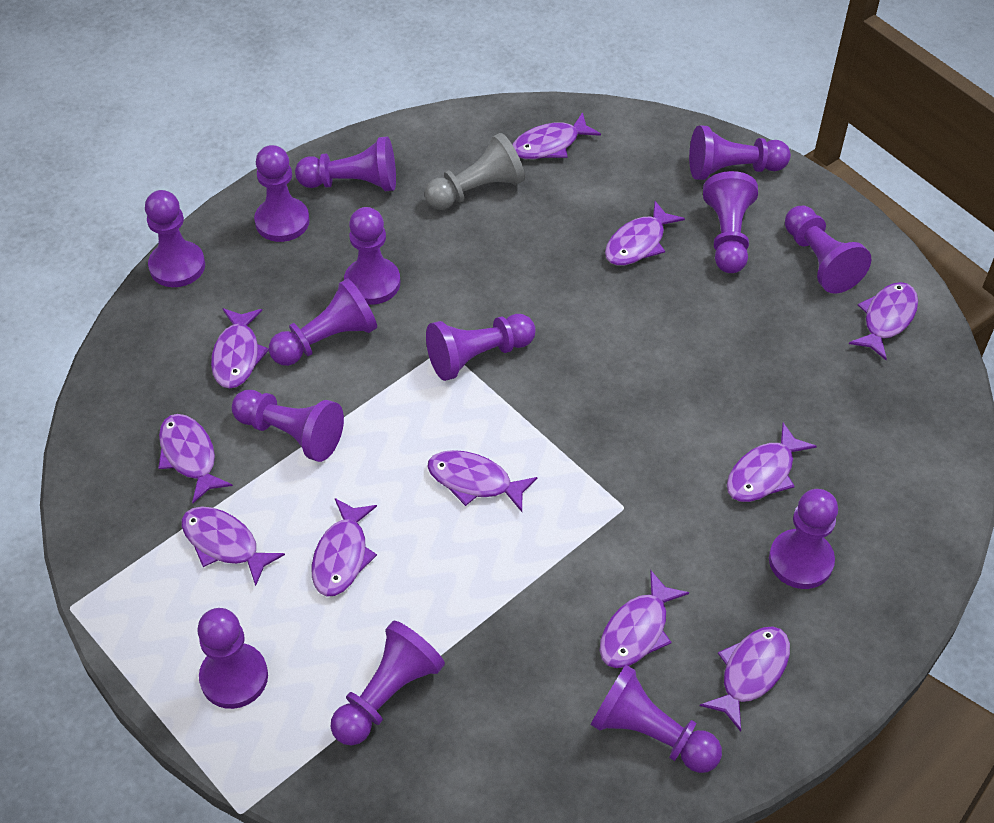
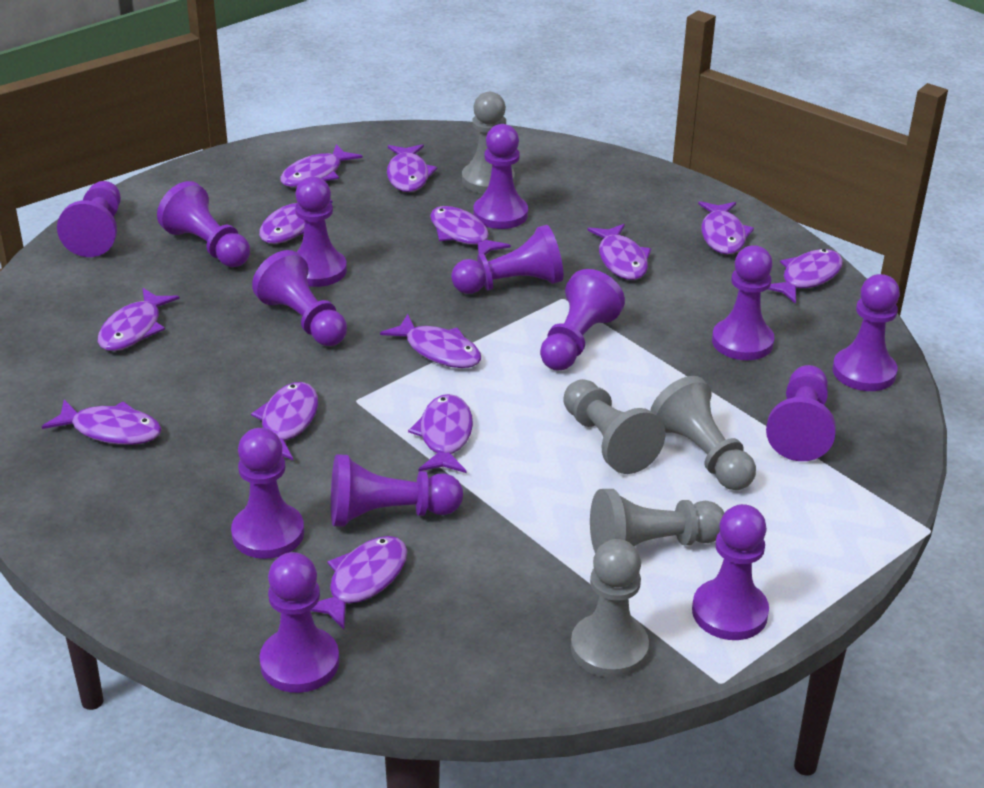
grey pawn: 1 -> 5
purple fish: 11 -> 13

